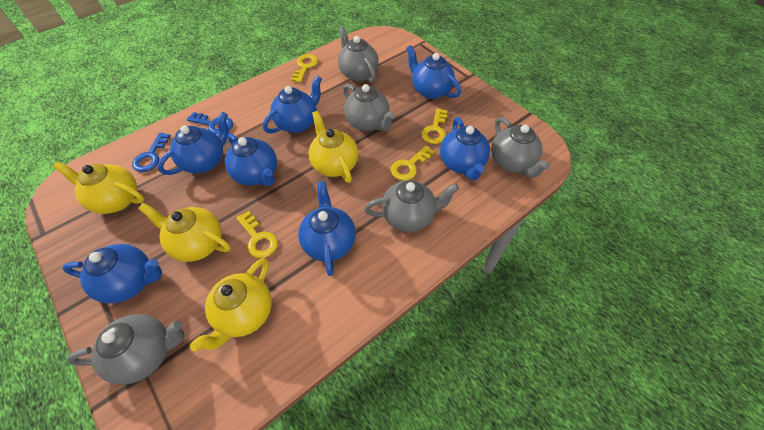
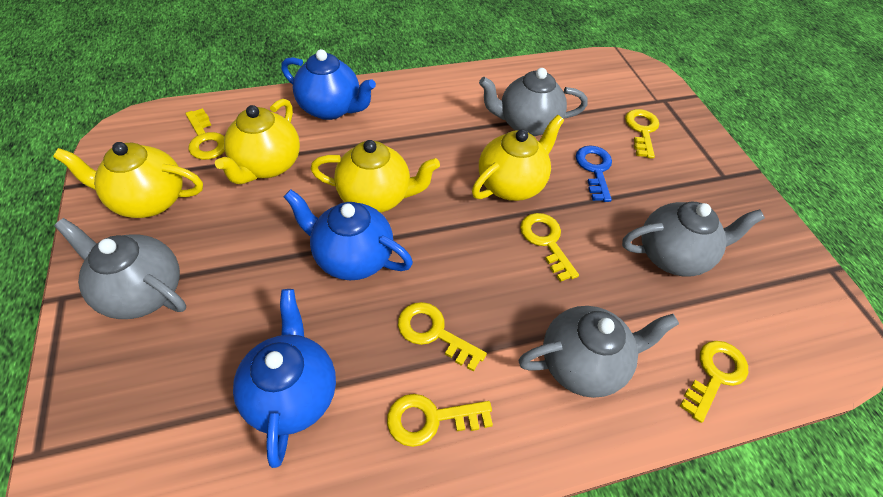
blue key: 2 -> 1
blue teapot: 7 -> 3
grey teapot: 5 -> 4
yellow key: 4 -> 6

